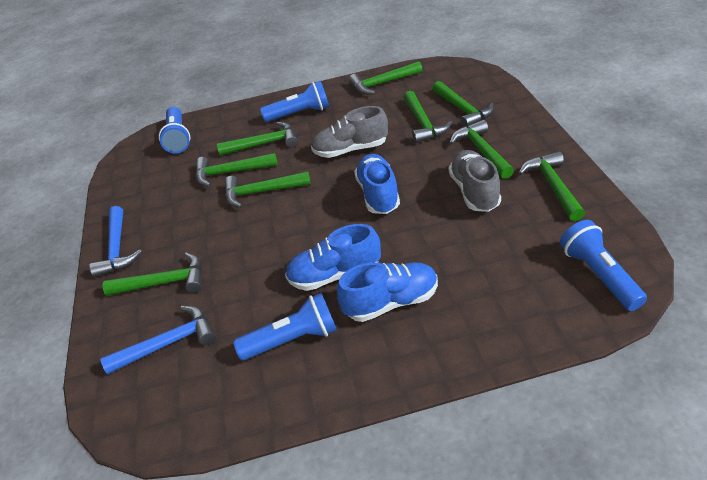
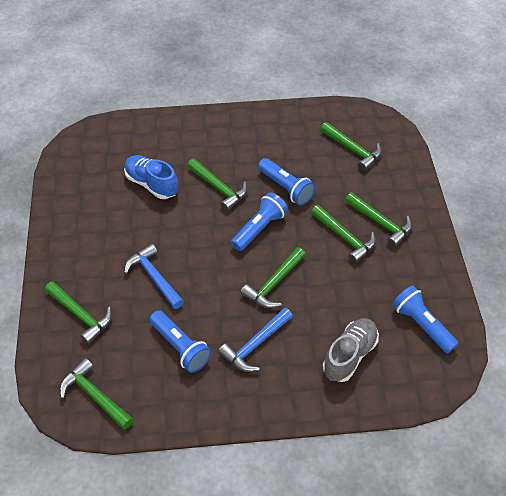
blue shoe: 3 -> 1
green hammer: 9 -> 7
grey shoe: 2 -> 1

